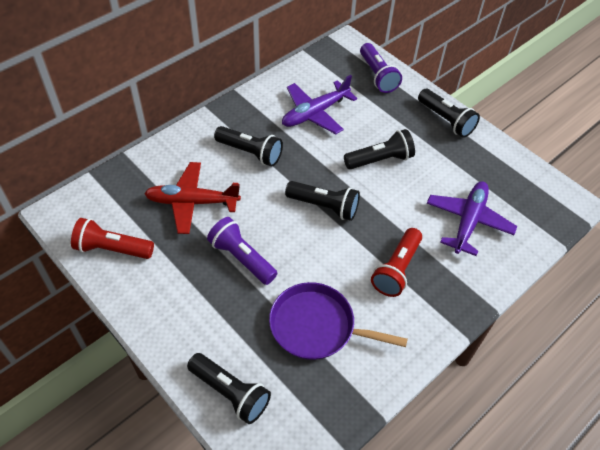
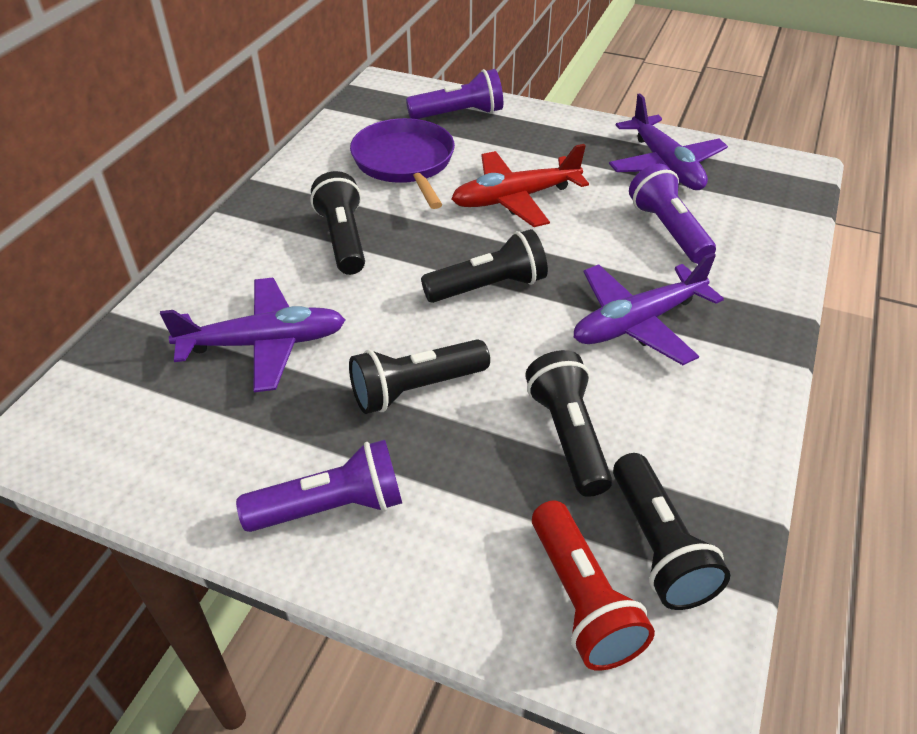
purple flashlight: 2 -> 3
purple plane: 2 -> 3
red flashlight: 2 -> 1

